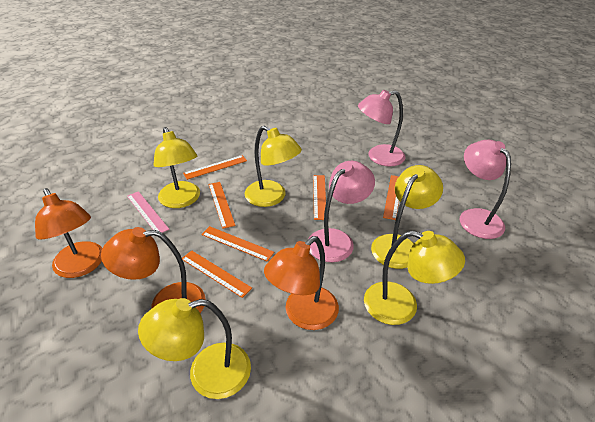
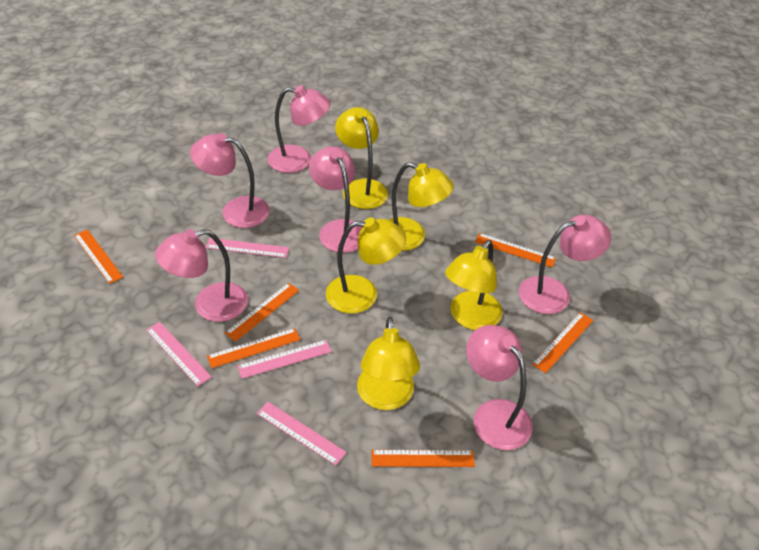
orange lamp: 3 -> 0
pink lamp: 3 -> 6
pink ruler: 1 -> 4

